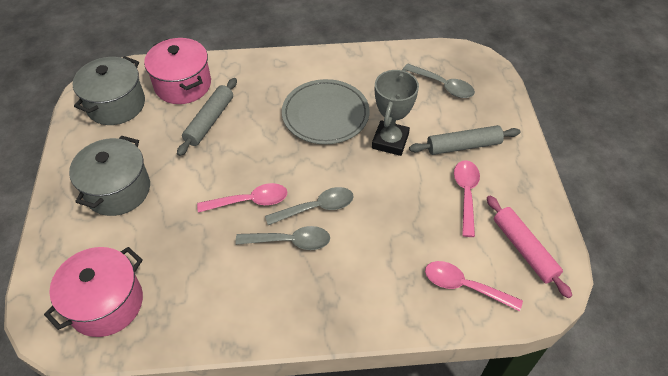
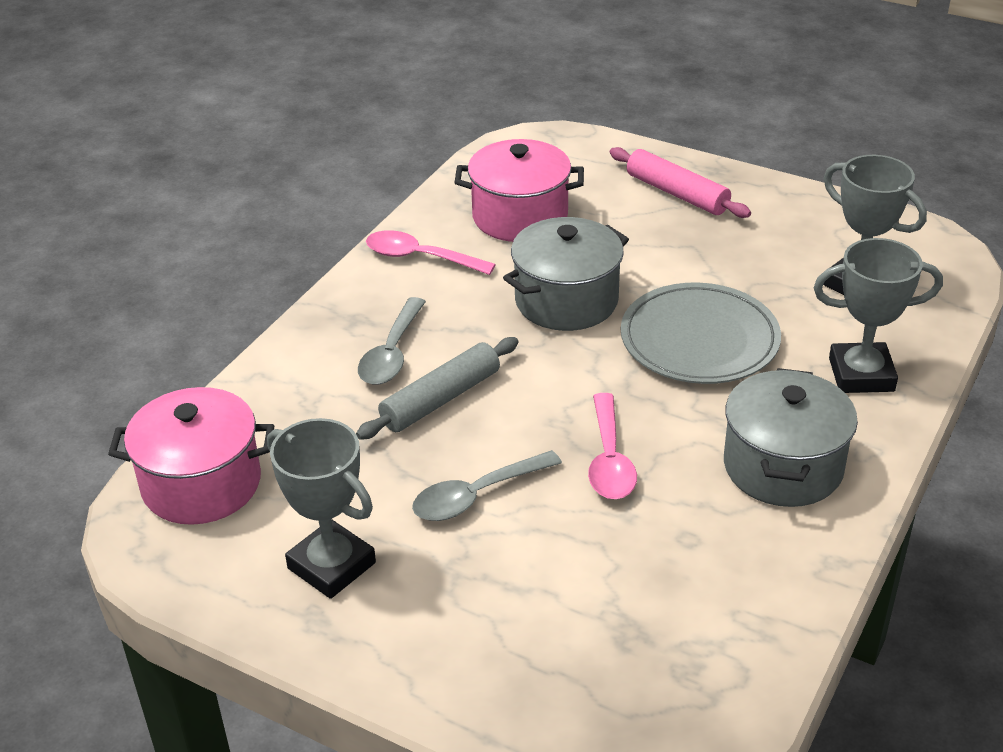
grey rolling pin: 2 -> 1
grey spoon: 3 -> 2
grey trophy: 1 -> 3
pink spoon: 3 -> 2

